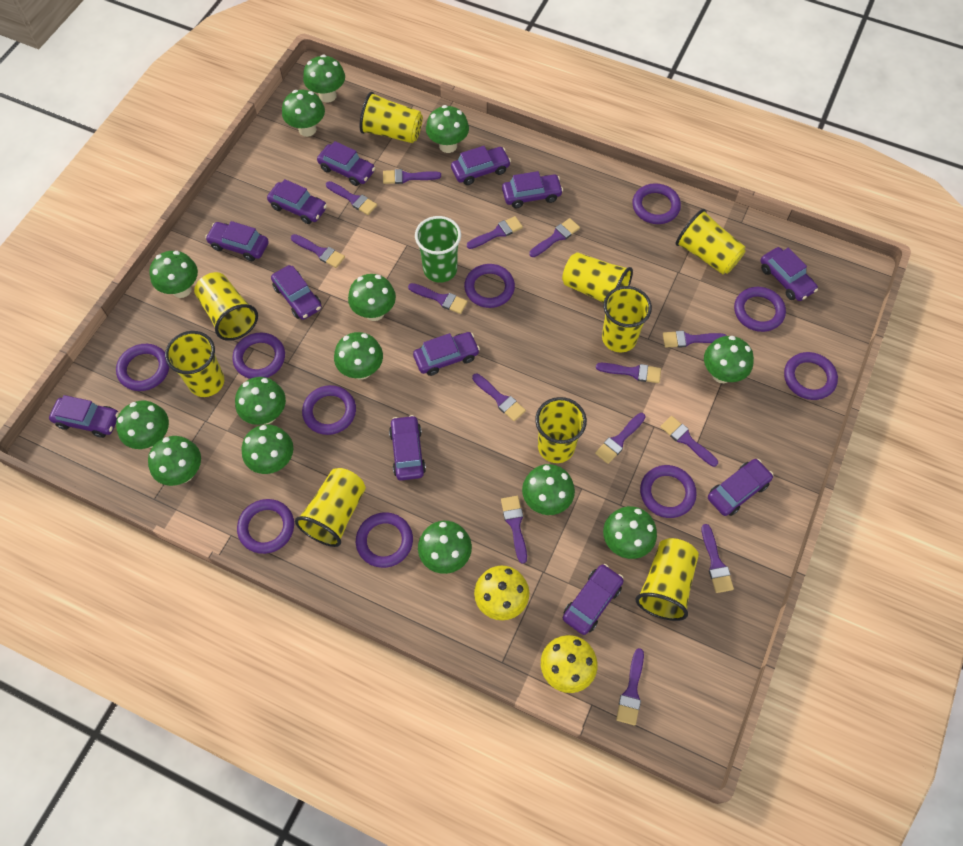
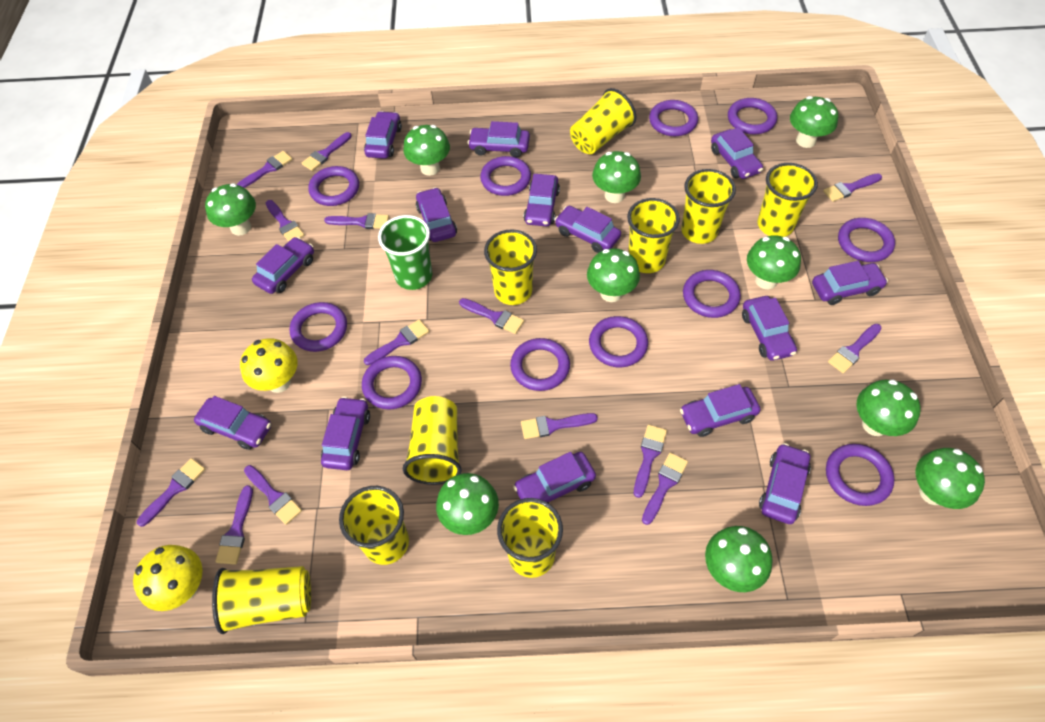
green mushroom: 14 -> 10
purple car: 12 -> 14
purple ring: 10 -> 11

